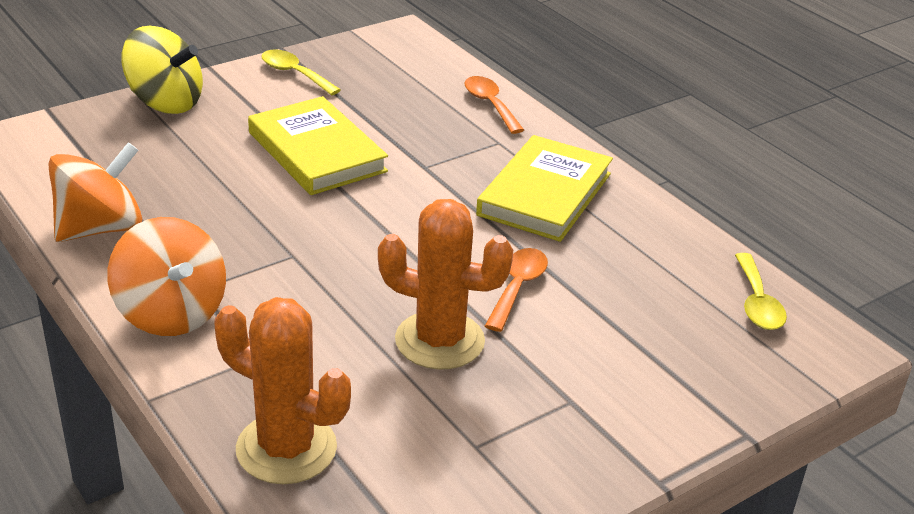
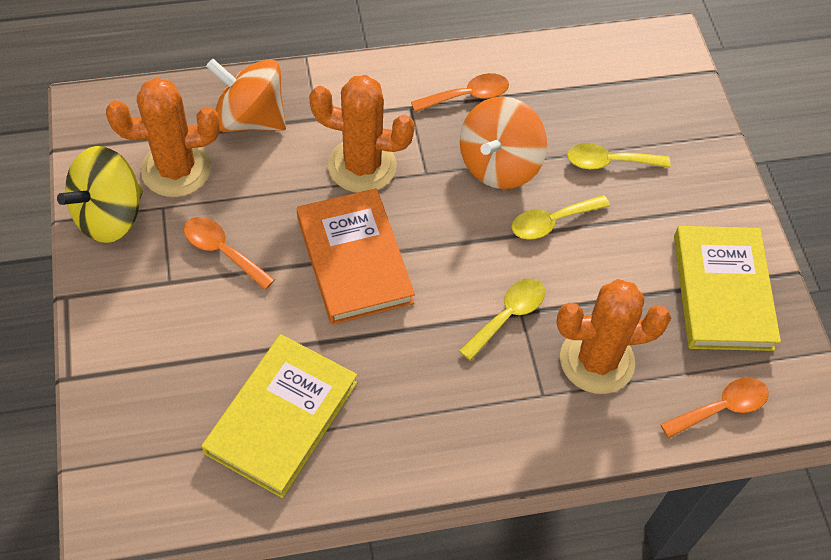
orange book: 0 -> 1
orange cactus: 2 -> 3
orange spoon: 2 -> 3
yellow spoon: 2 -> 3

